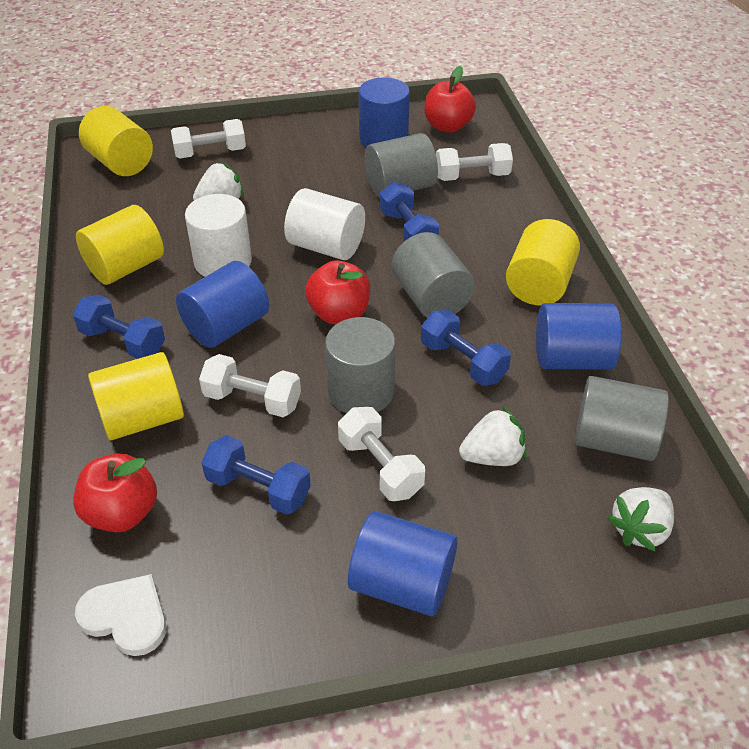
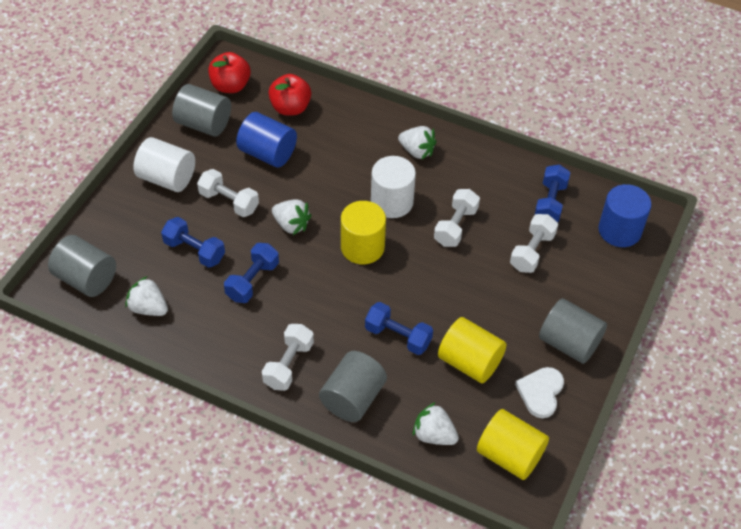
blue cylinder: 4 -> 2
red apple: 3 -> 2
white strawberry: 3 -> 4
yellow cylinder: 4 -> 3

